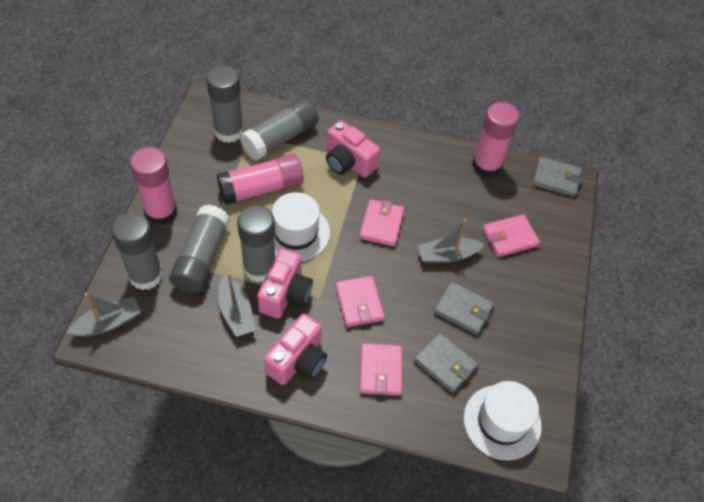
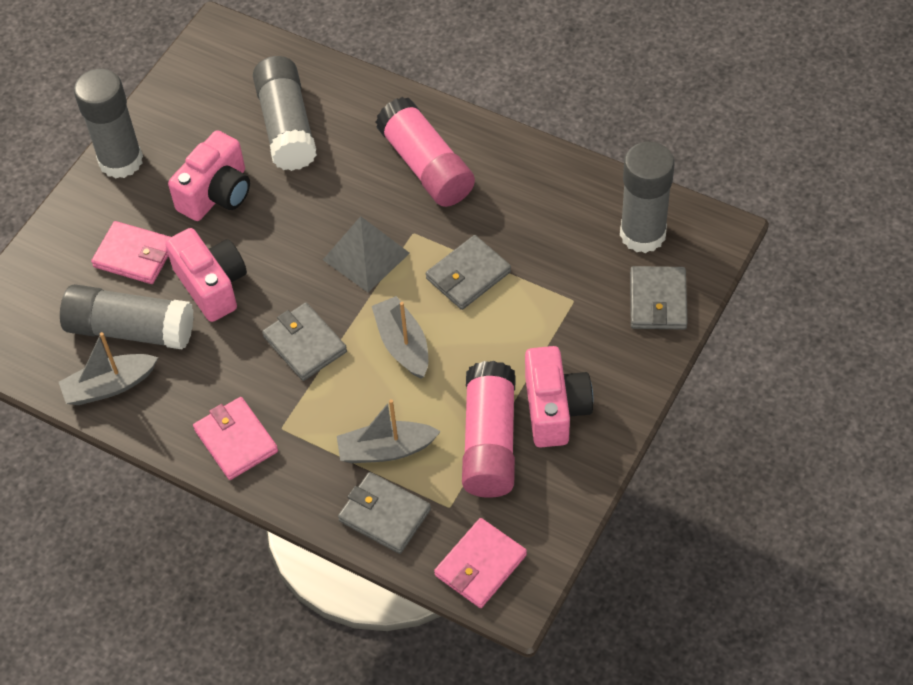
grey glue stick: 5 -> 4
grey pyramid: 0 -> 1
grey wallet: 3 -> 4
pink glue stick: 3 -> 2
pink wallet: 4 -> 3
white hat: 2 -> 0

